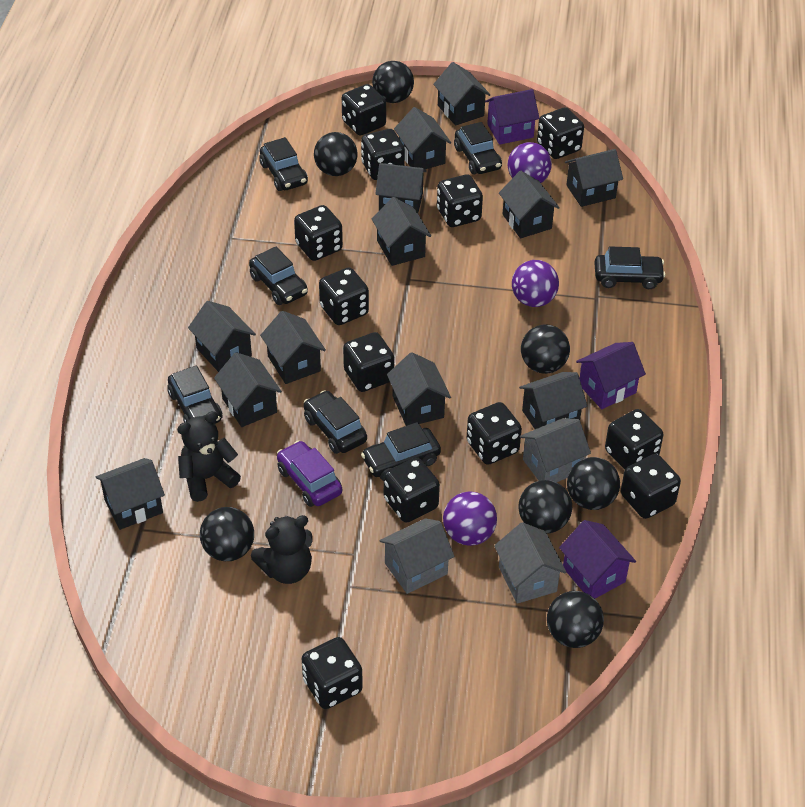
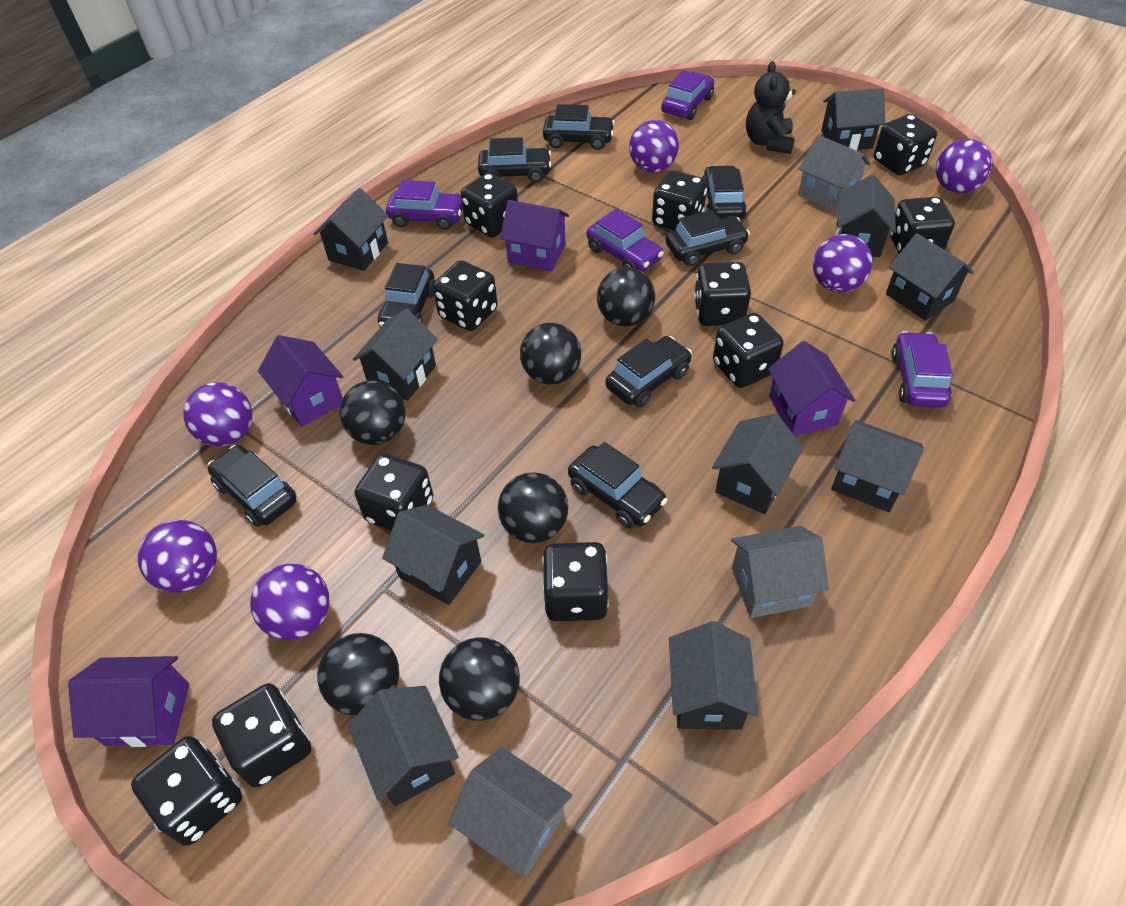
black ball: 7 -> 6
black car: 7 -> 8
black dice: 12 -> 11
black house: 12 -> 10
black teddy bear: 2 -> 1
purple ball: 3 -> 6
purple car: 1 -> 4
purple house: 3 -> 4

